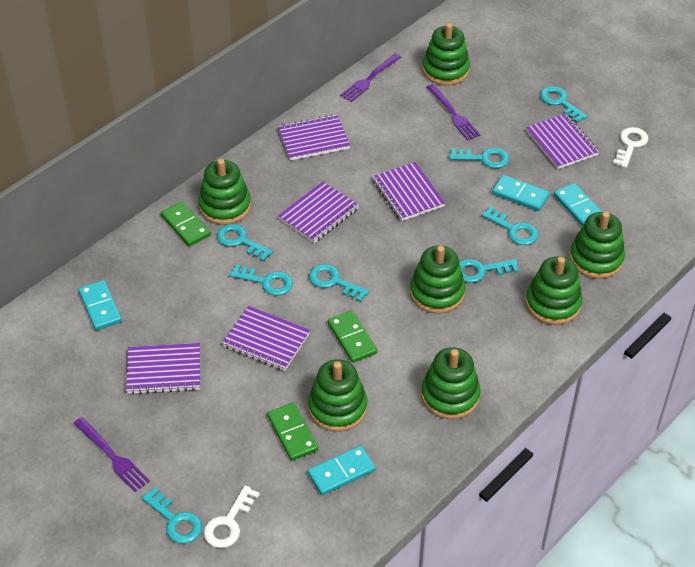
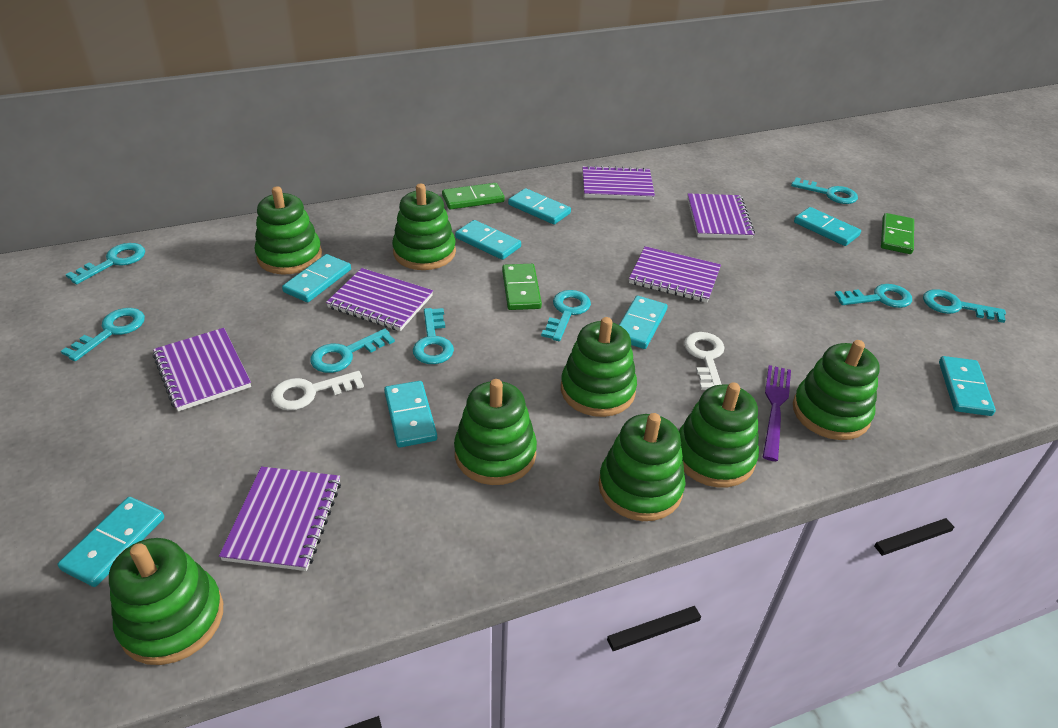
green stacking toy: 7 -> 8
purple fork: 3 -> 1
turquoise domino: 4 -> 8

